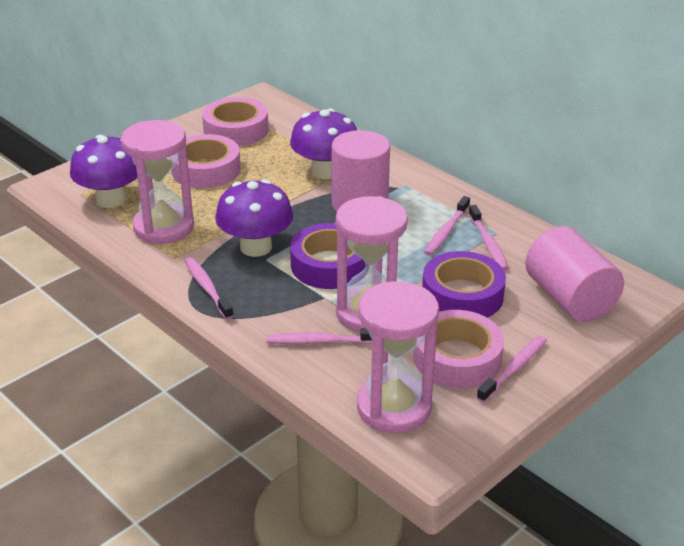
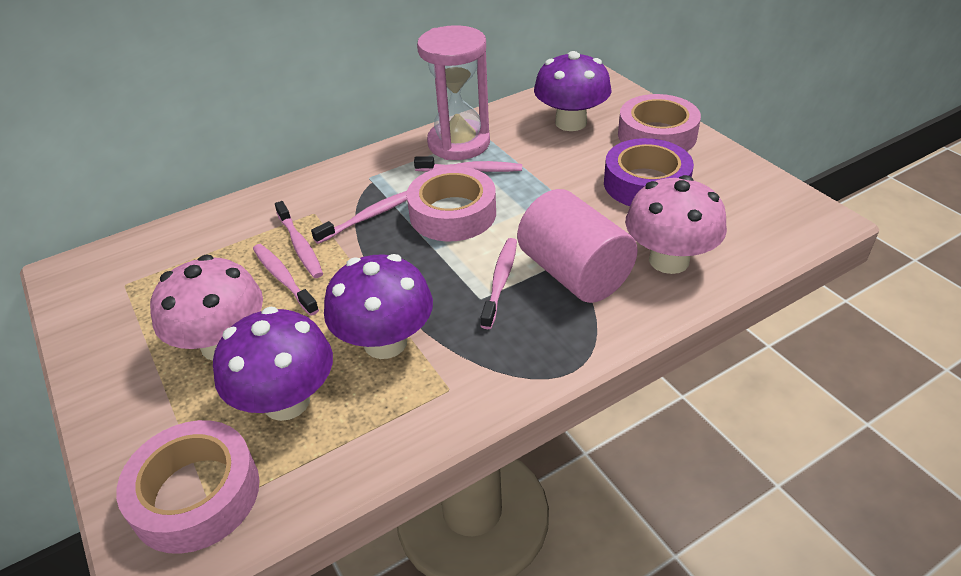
pink cylinder: 2 -> 1
pink hourglass: 3 -> 1
pink mushroom: 0 -> 2
purple tape: 2 -> 1

